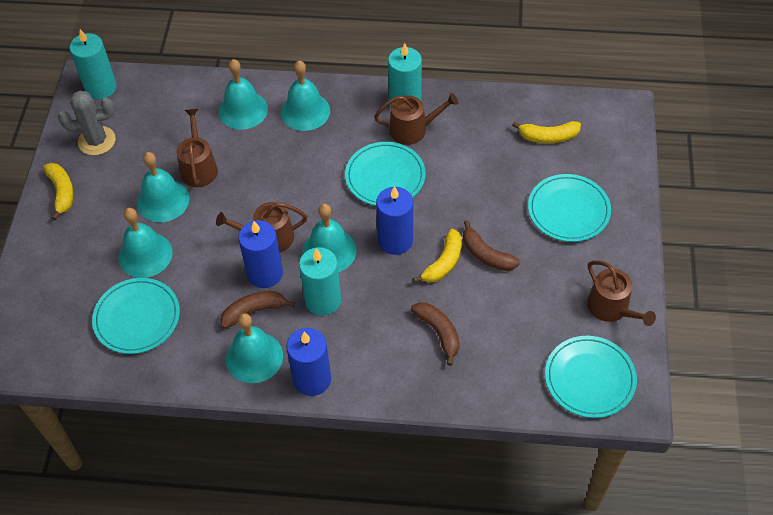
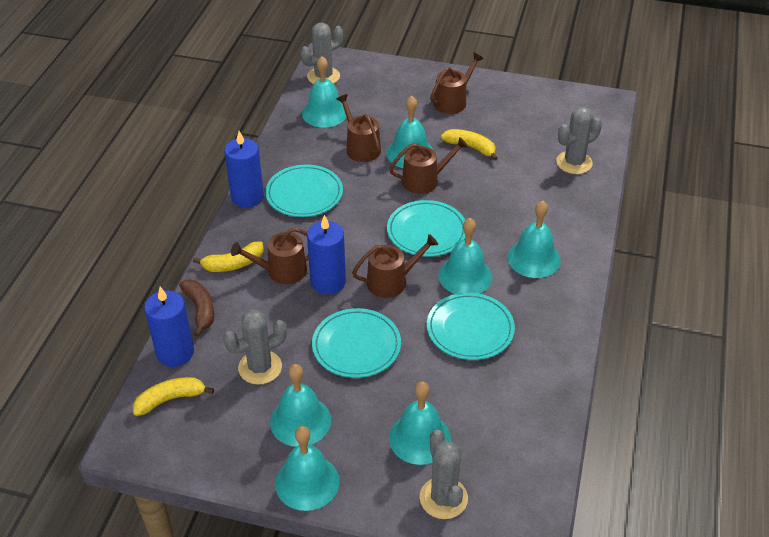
brown banana: 3 -> 1
brown watering can: 4 -> 5
grey cactus: 1 -> 4
turquoise bell: 6 -> 7
turquoise candle: 3 -> 0

